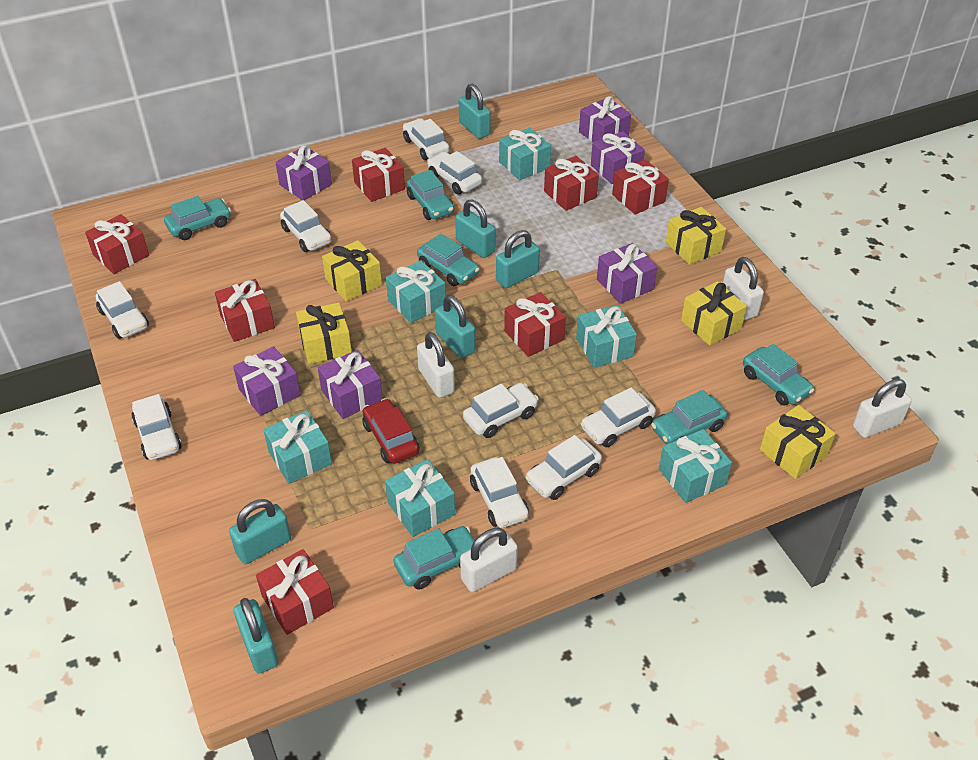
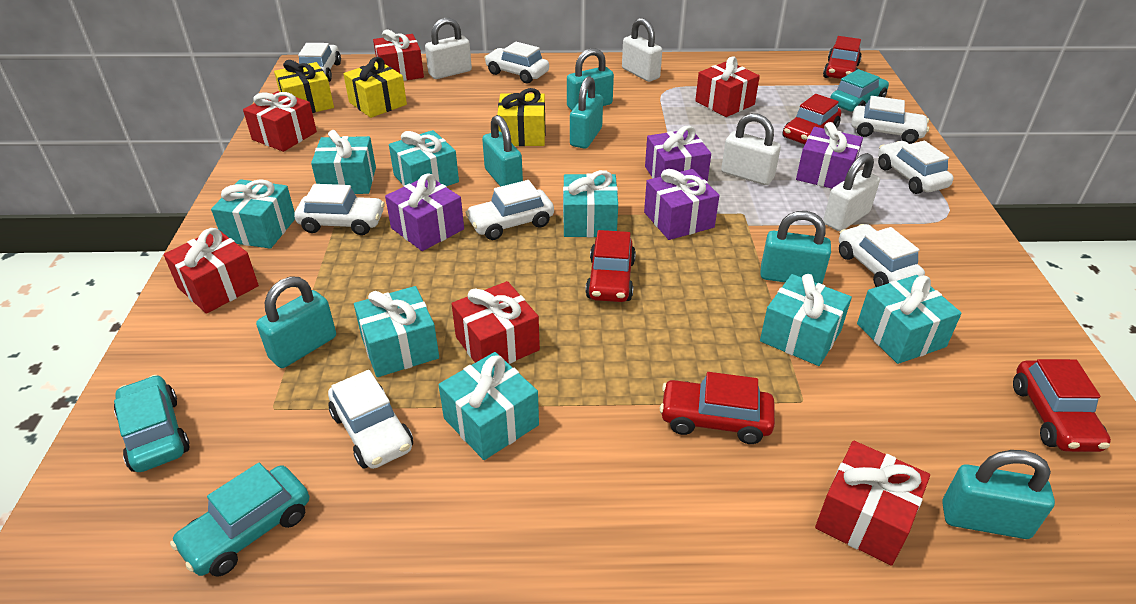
purple gift: 6 -> 4
red car: 1 -> 5
red gift: 7 -> 6
turquoise car: 6 -> 3
turquoise gift: 6 -> 8
white car: 9 -> 8
yellow gift: 5 -> 3

